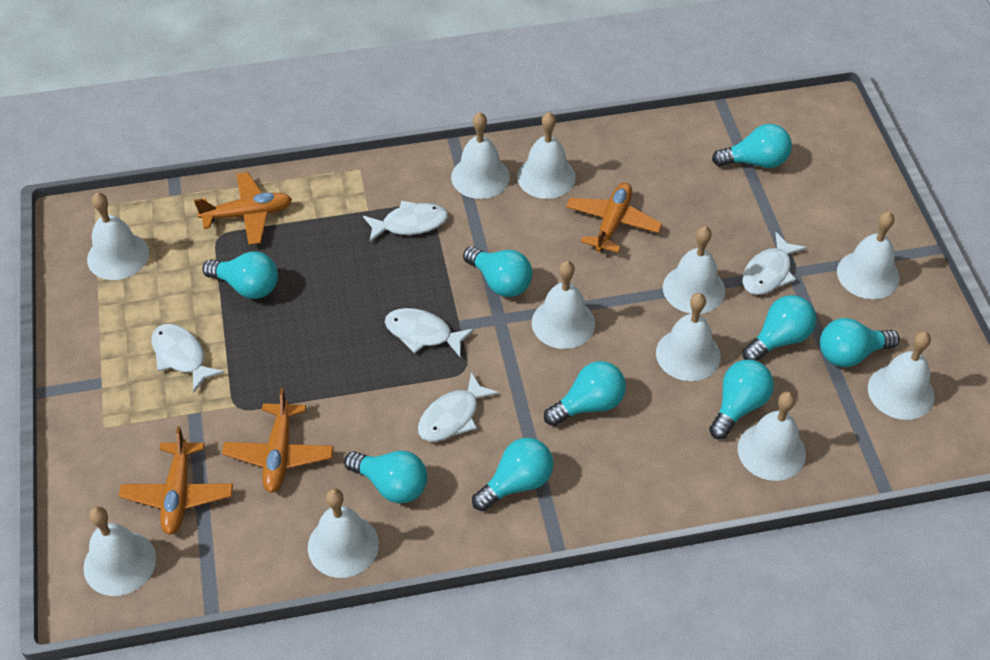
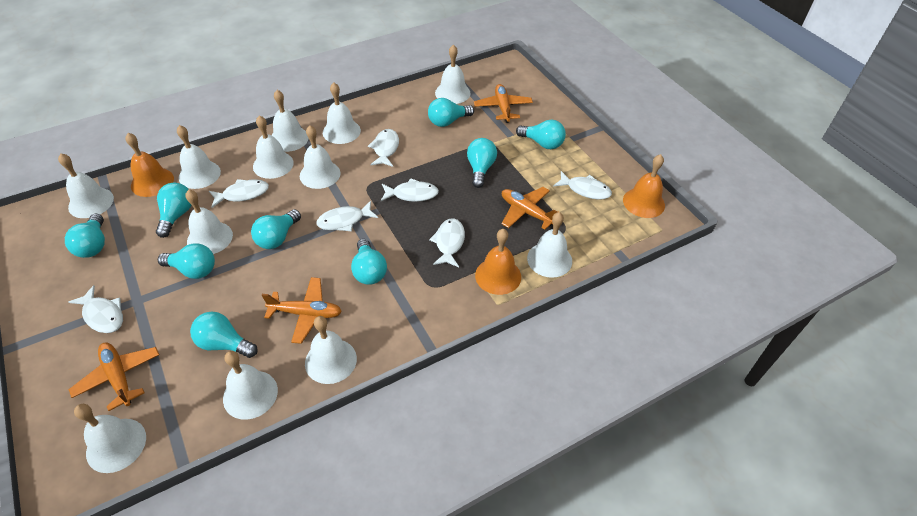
orange bell: 0 -> 3
white bell: 11 -> 12
white fish: 5 -> 7

